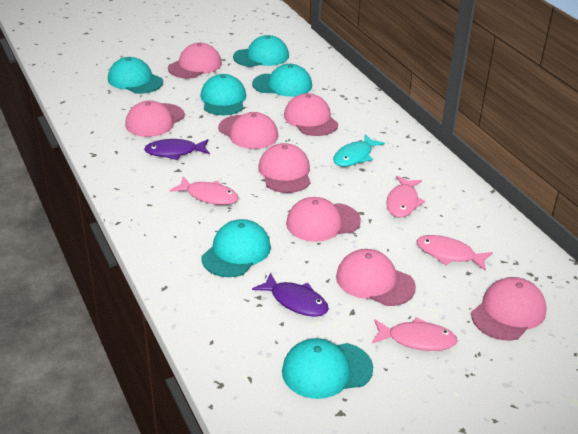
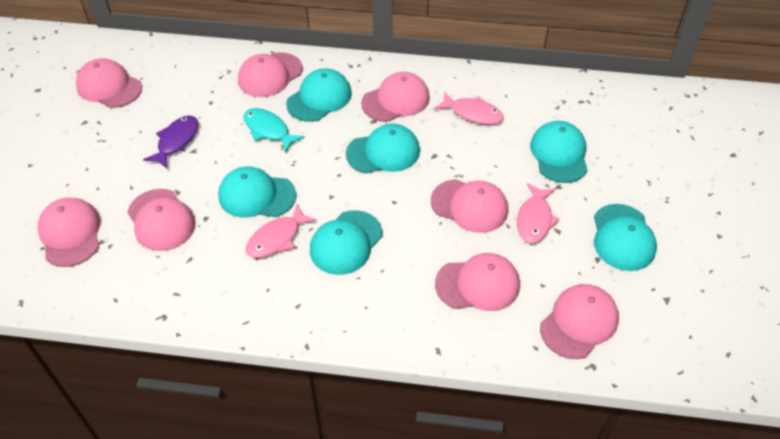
pink fish: 4 -> 3
purple fish: 2 -> 1

